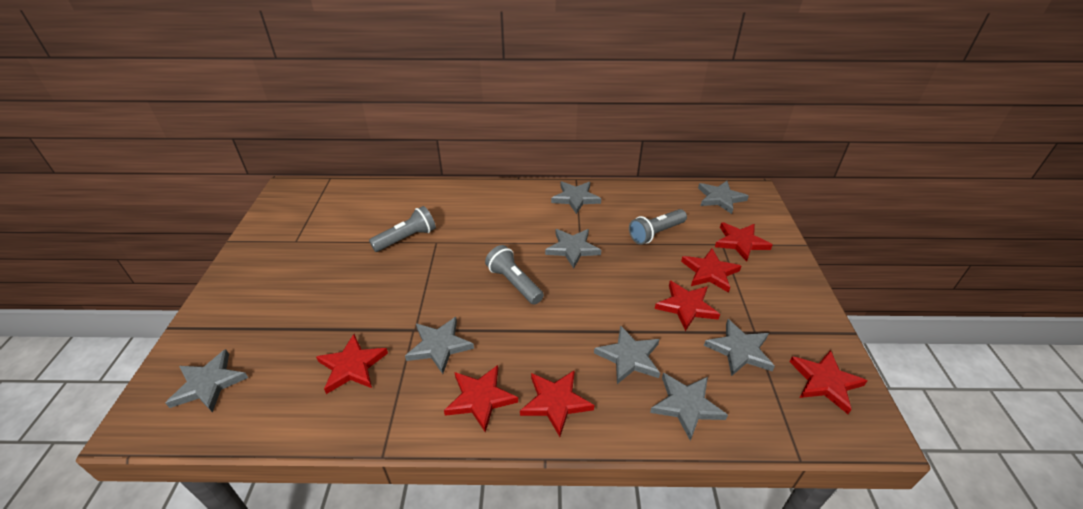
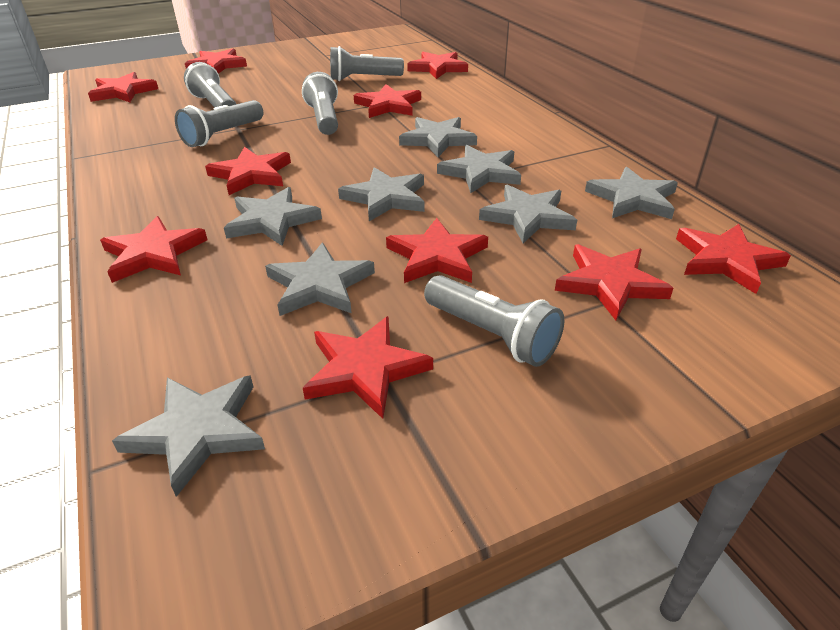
grey flashlight: 3 -> 5
red star: 7 -> 10

